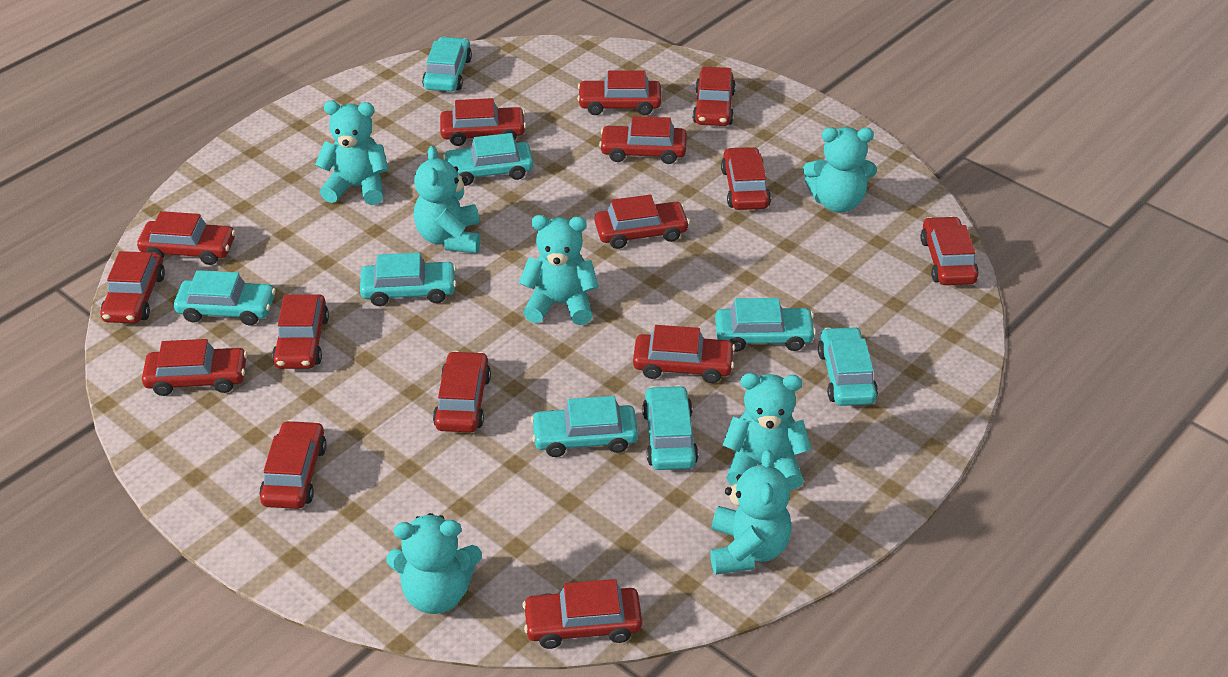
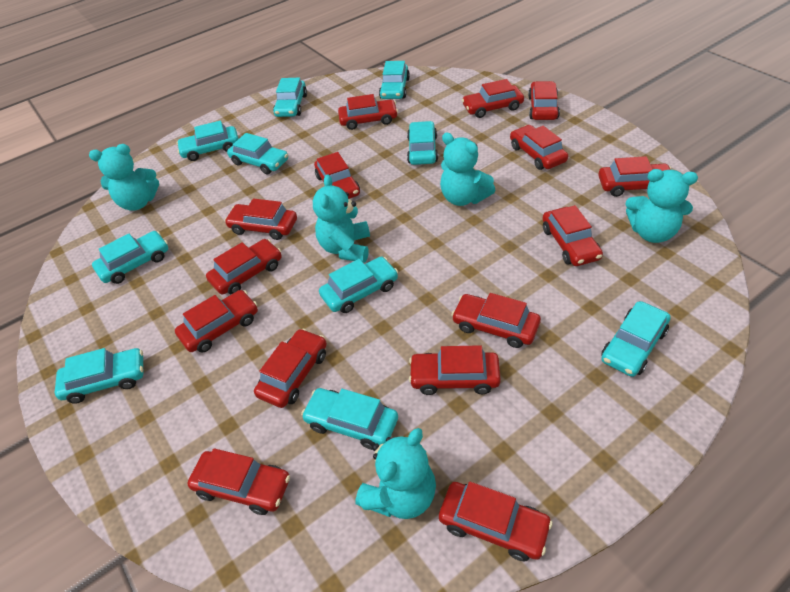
turquoise car: 8 -> 10
turquoise teddy bear: 7 -> 5

